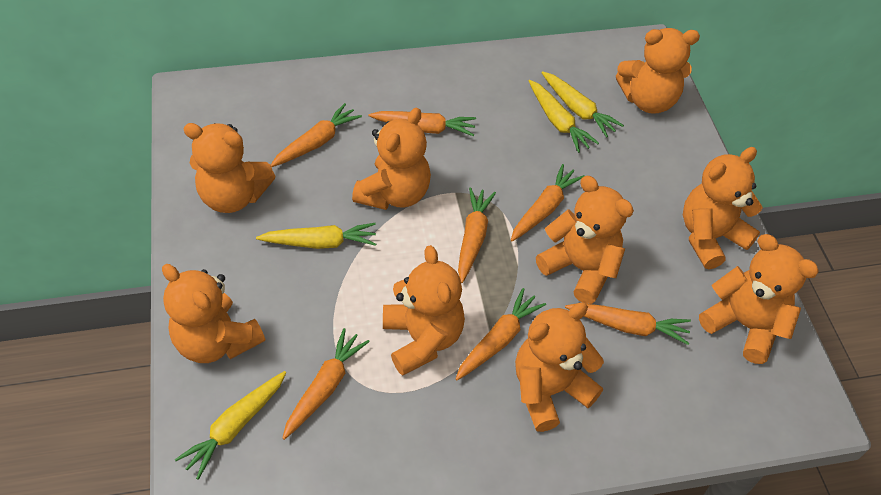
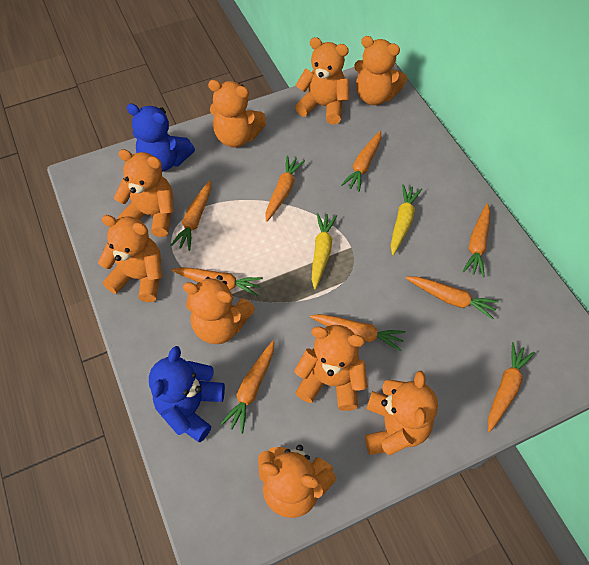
blue teddy bear: 0 -> 2
orange carrot: 7 -> 9
yellow carrot: 4 -> 2

